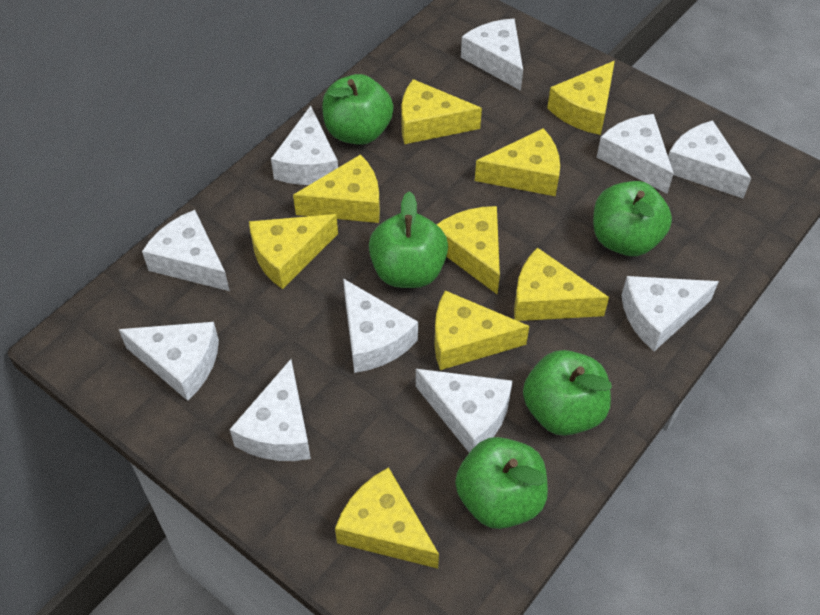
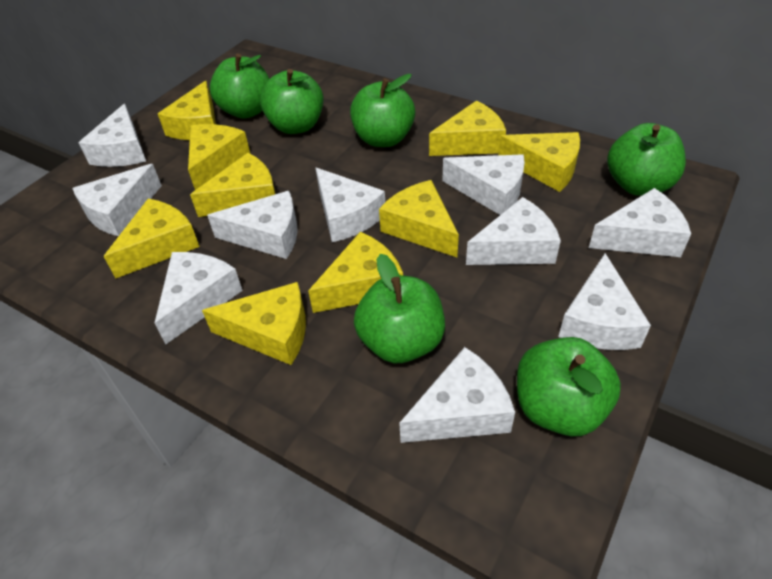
green apple: 5 -> 6

